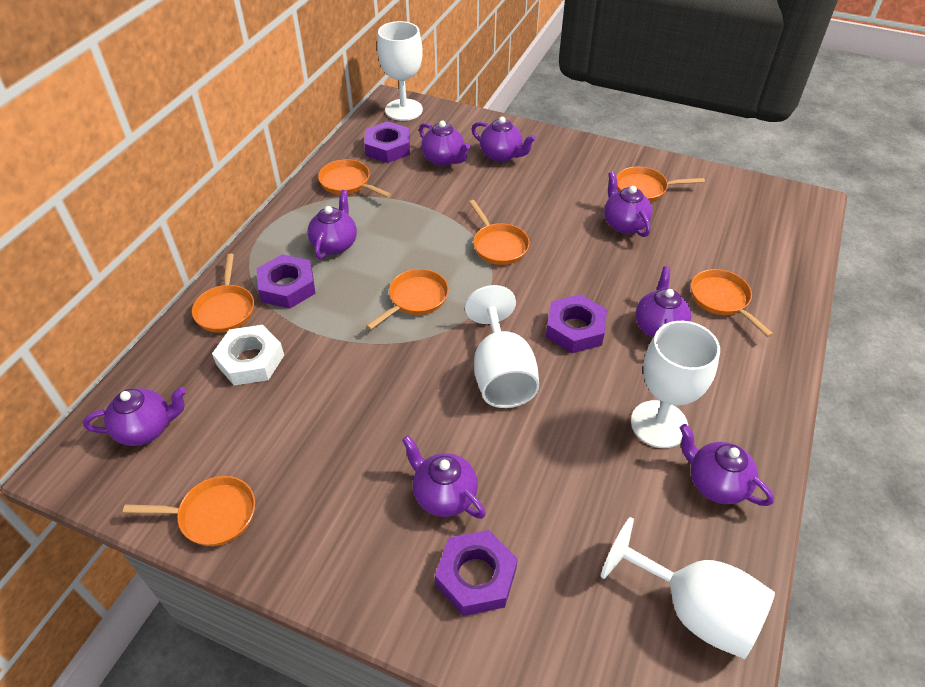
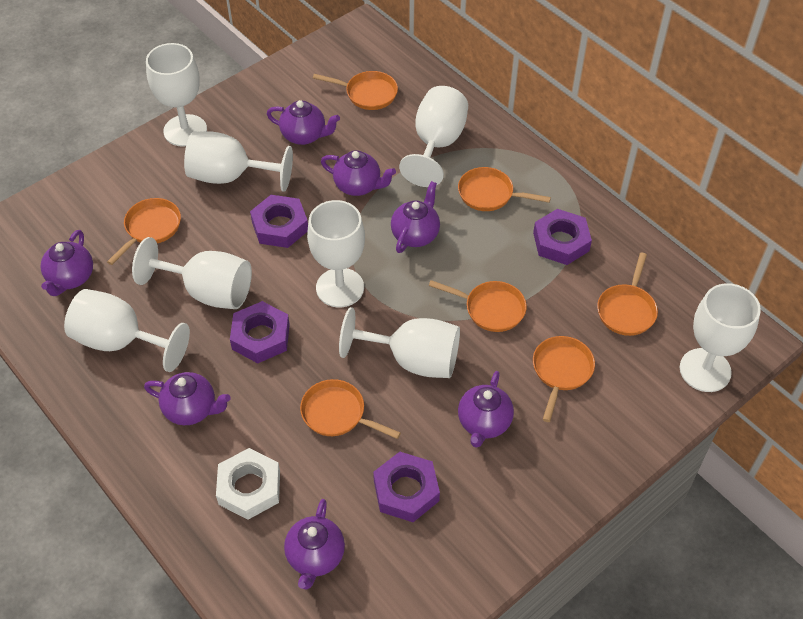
purple teapot: 8 -> 7
white goblet: 4 -> 8

